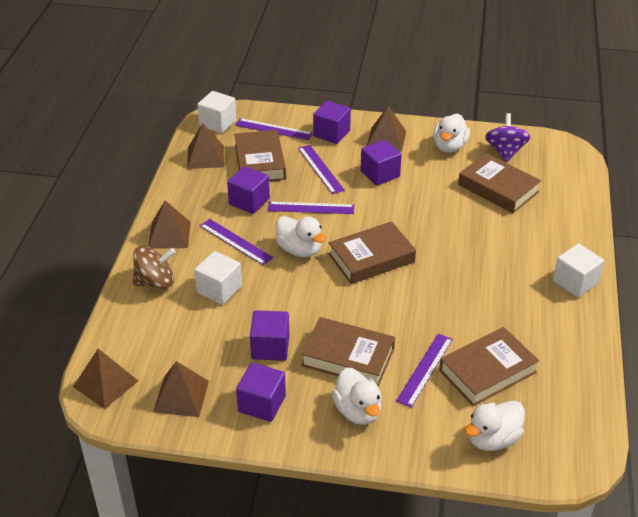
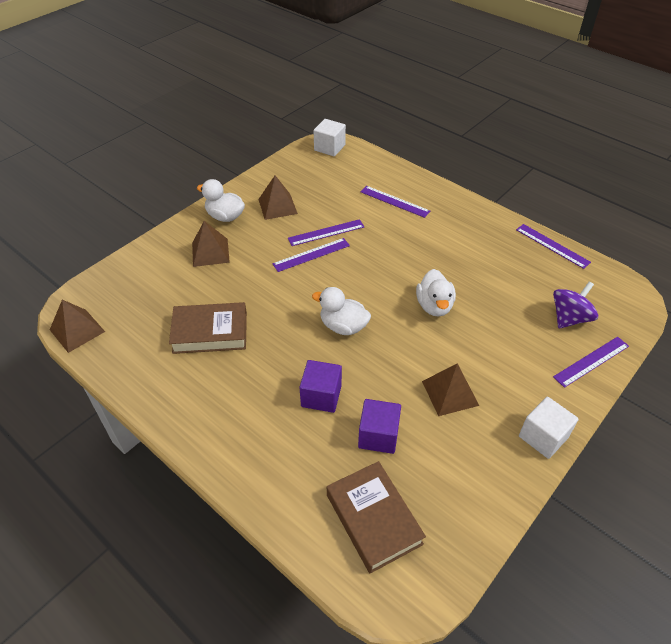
brown book: 5 -> 2
brown pyramid: 5 -> 4
brown spinning top: 1 -> 0
purple cube: 5 -> 2
white cube: 3 -> 2
white duck: 4 -> 3

